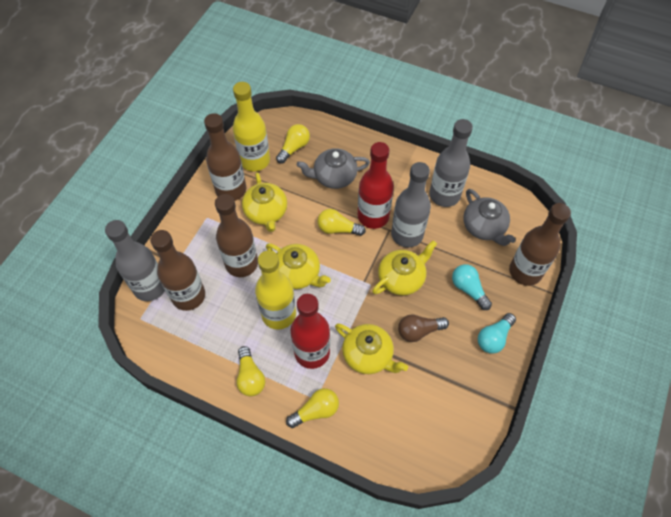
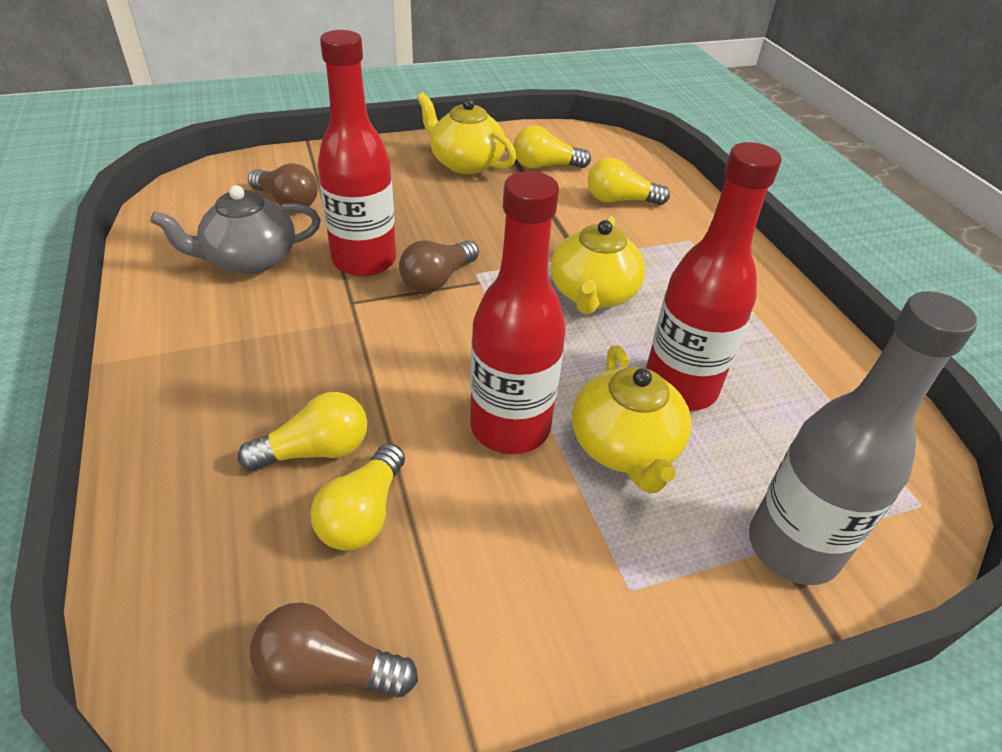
brown bottle: 4 -> 0
brown light bulb: 1 -> 3
grey bottle: 3 -> 1
grey teapot: 2 -> 1
red bottle: 2 -> 3
turquoise light bulb: 2 -> 0
yellow bottle: 2 -> 0
yellow teapot: 4 -> 3

